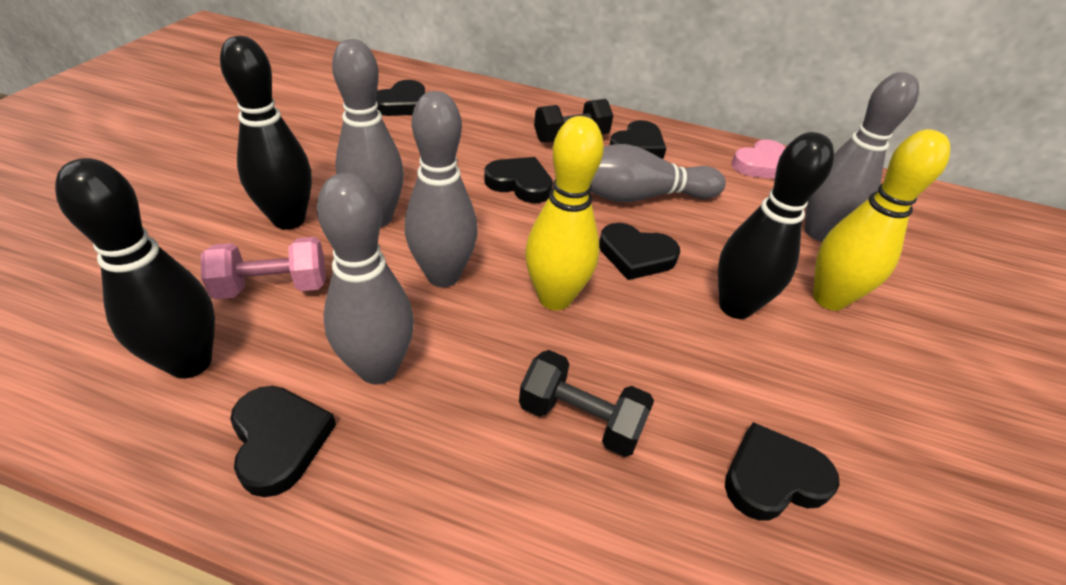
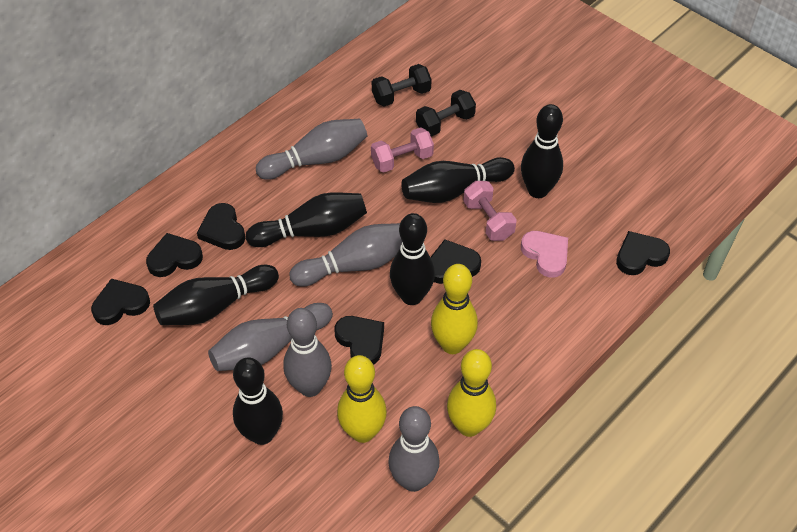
black bowling pin: 3 -> 6
pink dumbbell: 1 -> 2
yellow bowling pin: 2 -> 3

